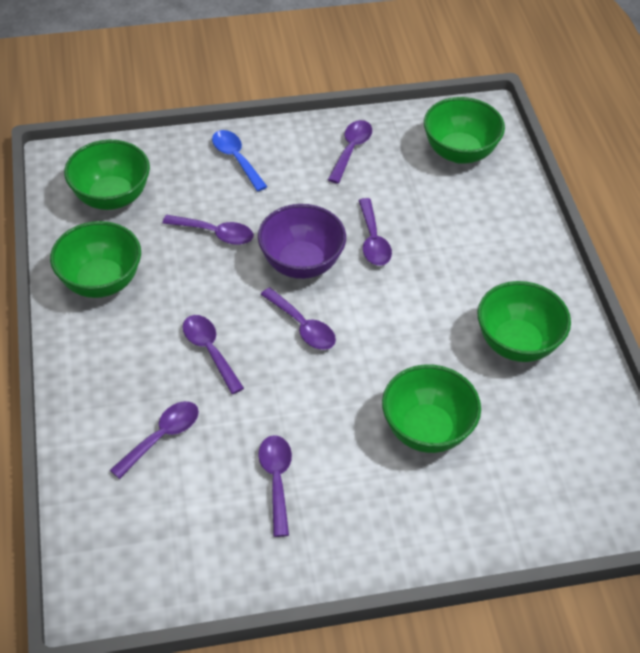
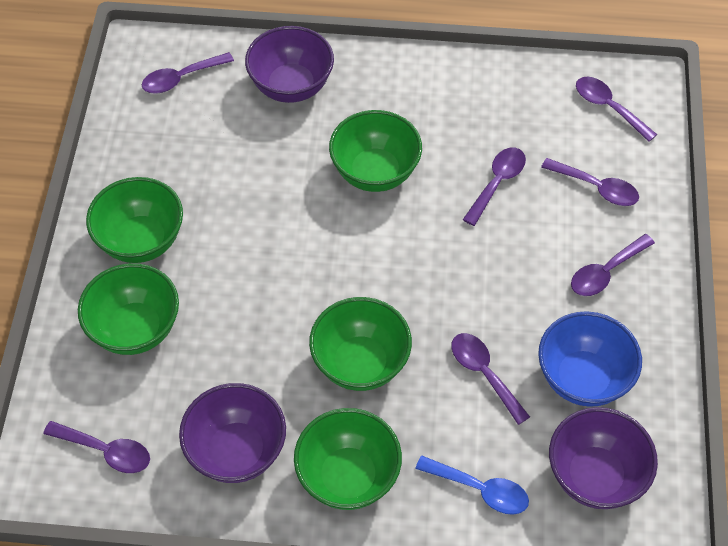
blue bowl: 0 -> 1
purple bowl: 1 -> 3

